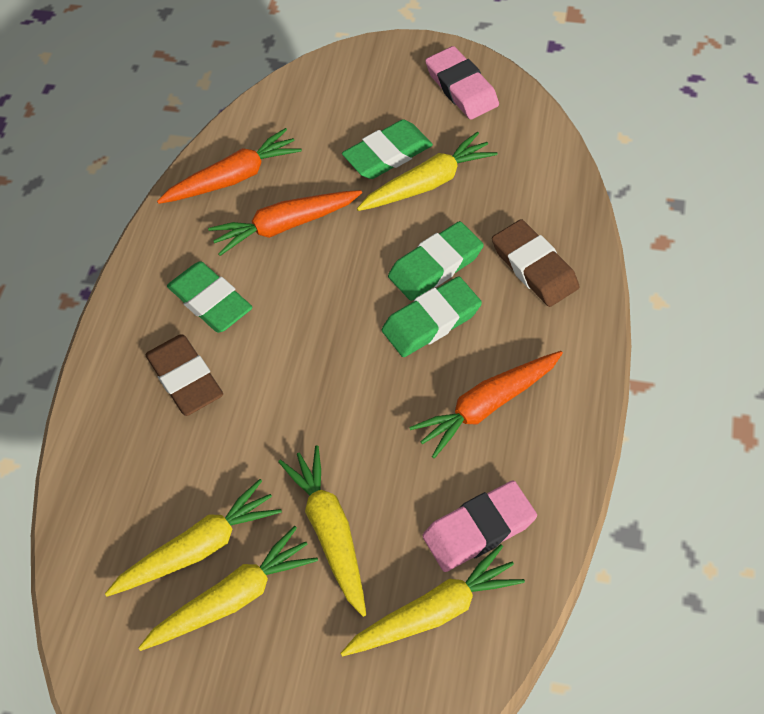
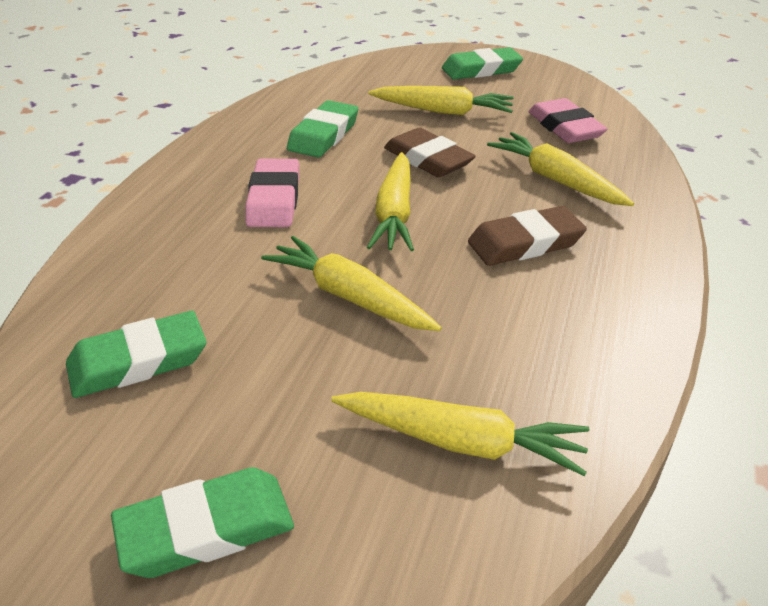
orange carrot: 3 -> 0

